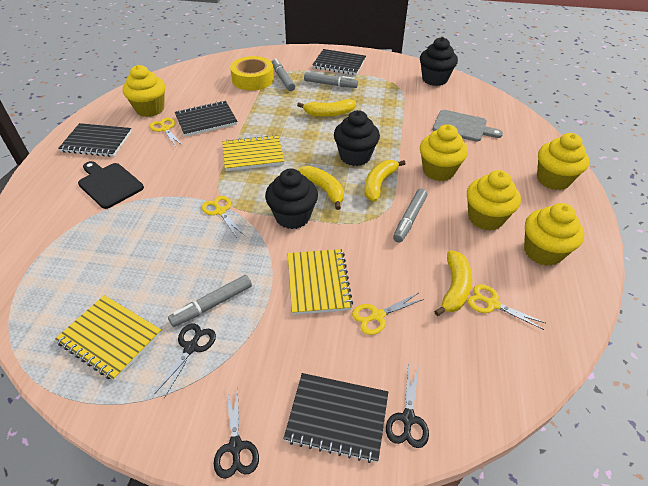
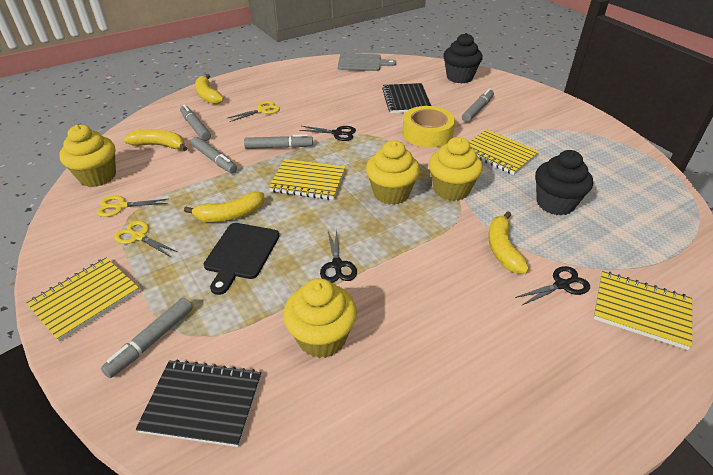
black cupcake: 3 -> 2
black notebook: 4 -> 2
grey marker: 4 -> 5
yellow cupcake: 5 -> 4
yellow notebook: 3 -> 4
yellow scissors: 4 -> 3

